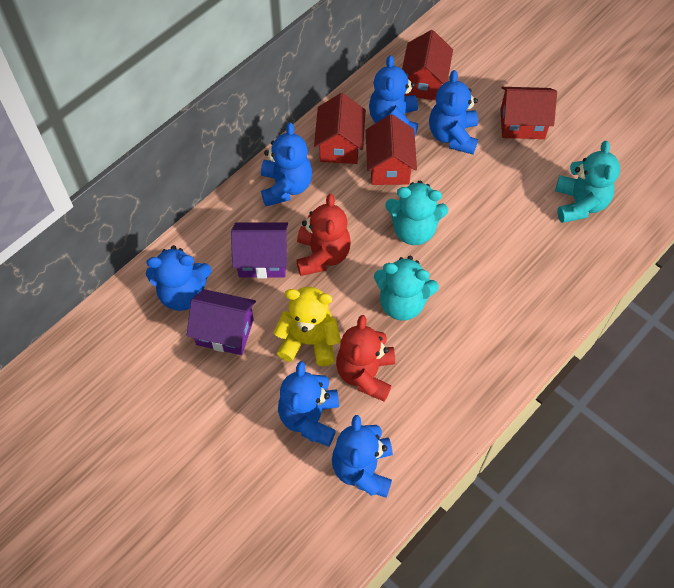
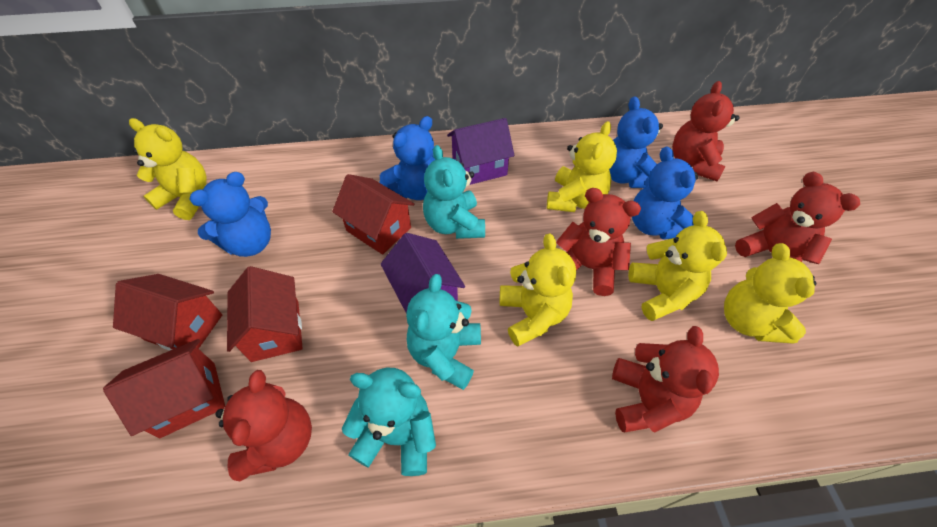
blue teddy bear: 6 -> 4
red teddy bear: 2 -> 5
yellow teddy bear: 1 -> 5

